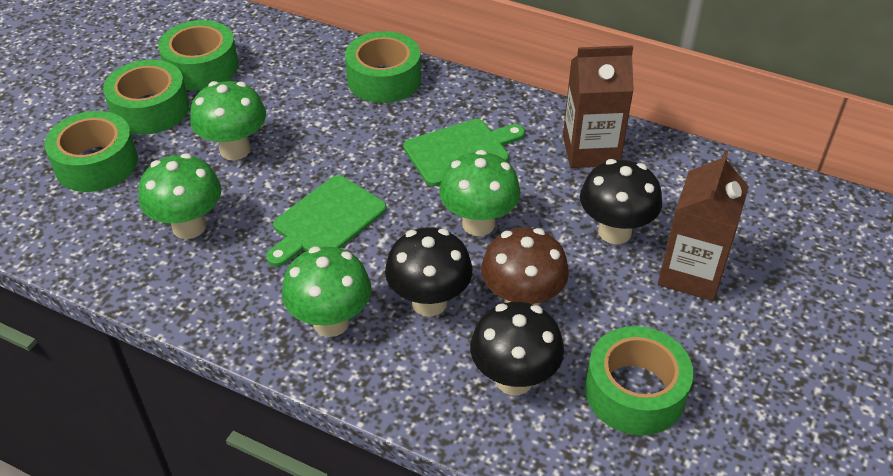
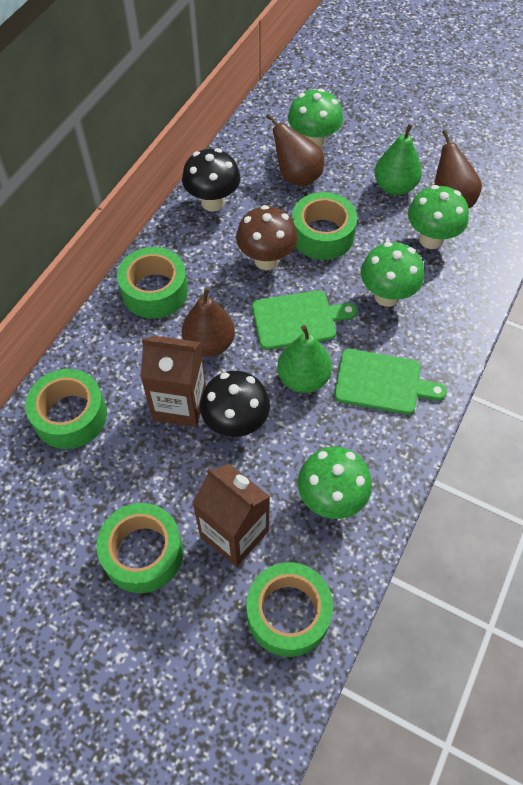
black mushroom: 3 -> 2
brown pear: 0 -> 3
green pear: 0 -> 2

